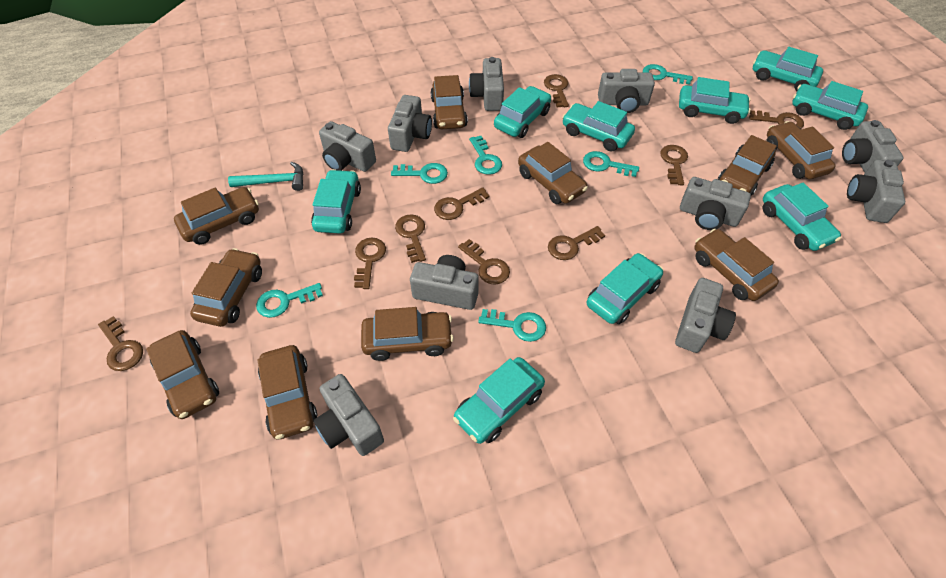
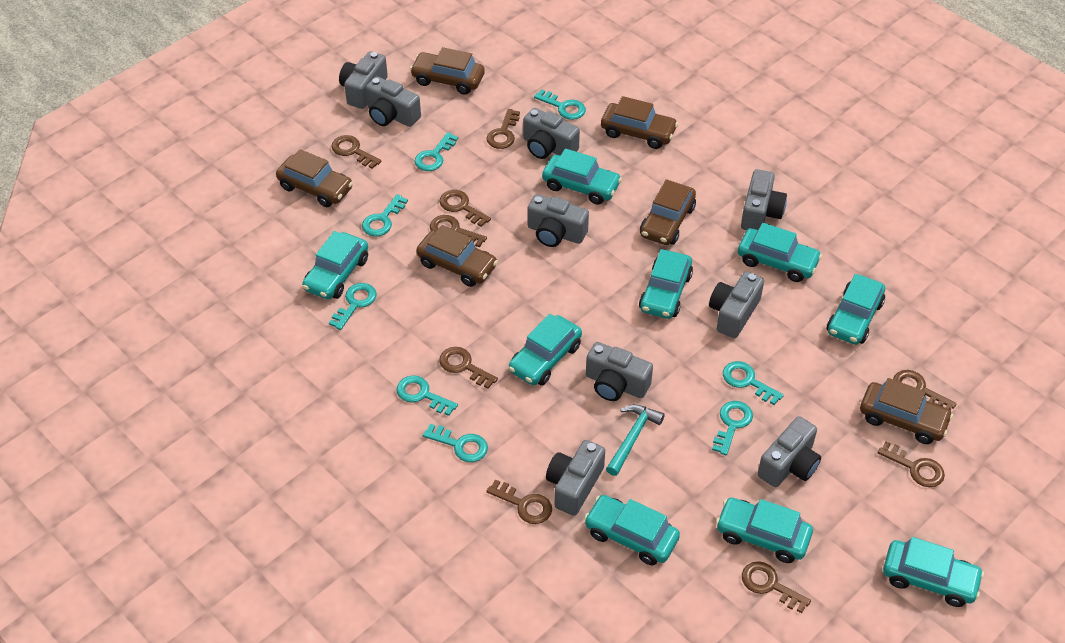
brown car: 10 -> 6
grey camera: 10 -> 9
turquoise key: 6 -> 8

